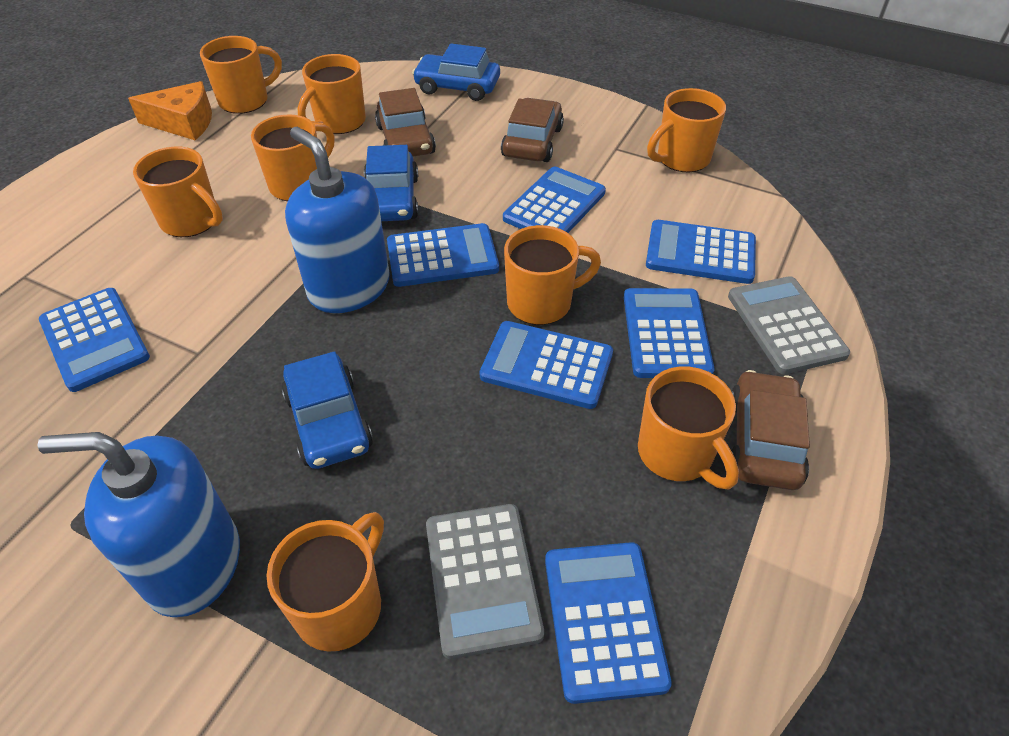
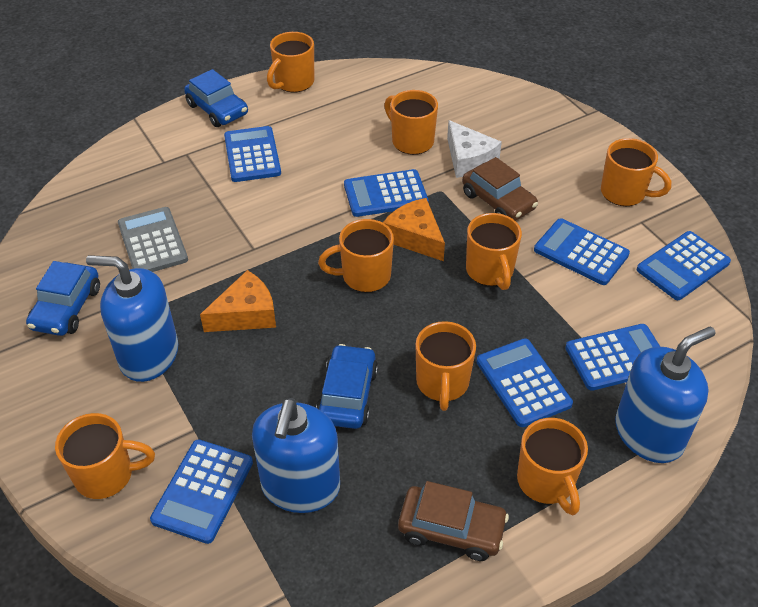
blue soap dispenser: 2 -> 3
brown car: 3 -> 2
grey calculator: 2 -> 1
orange cheese: 1 -> 2
white cheese: 0 -> 1

